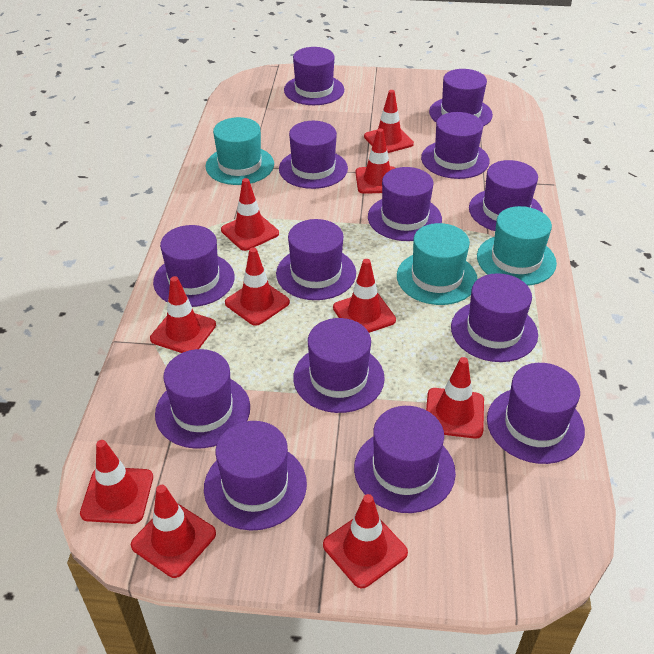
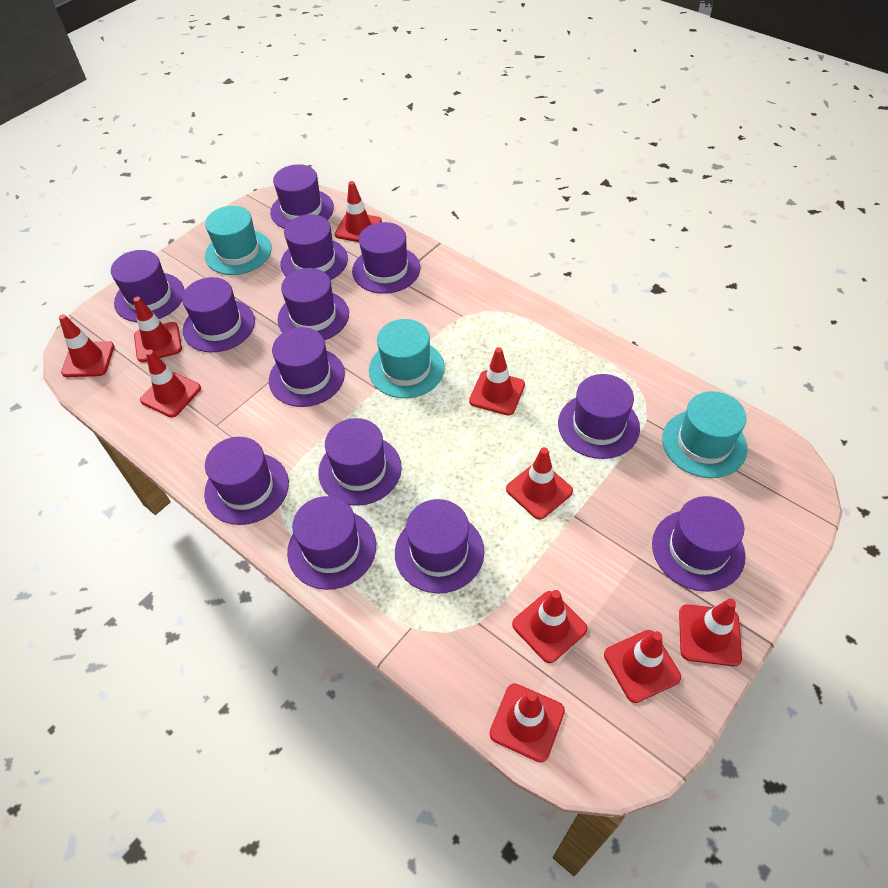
purple hat: 14 -> 13

